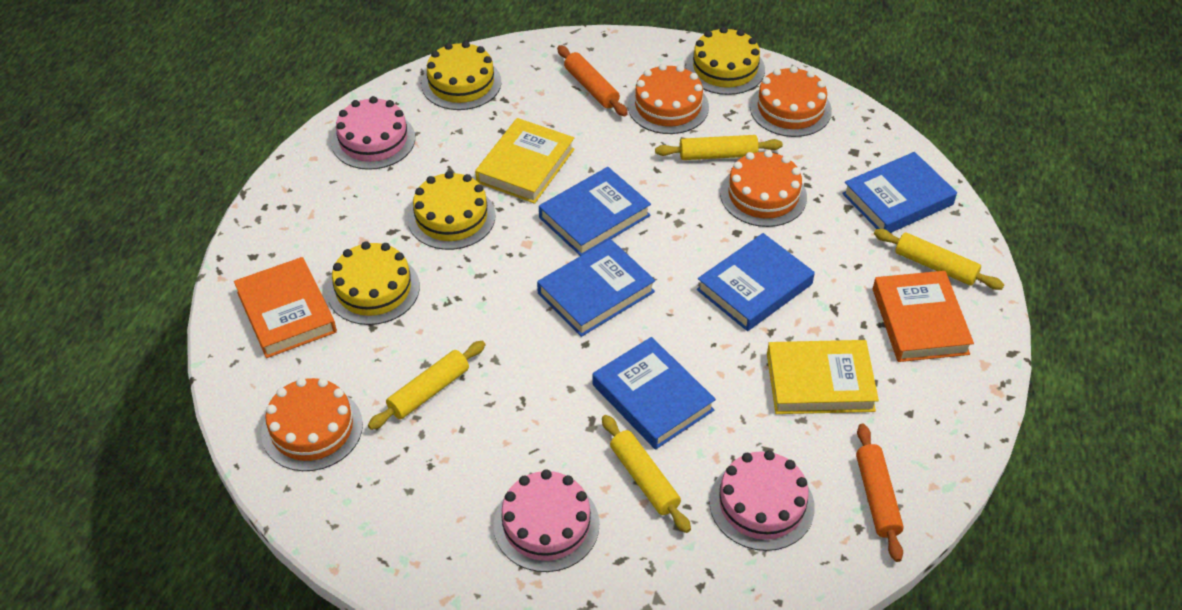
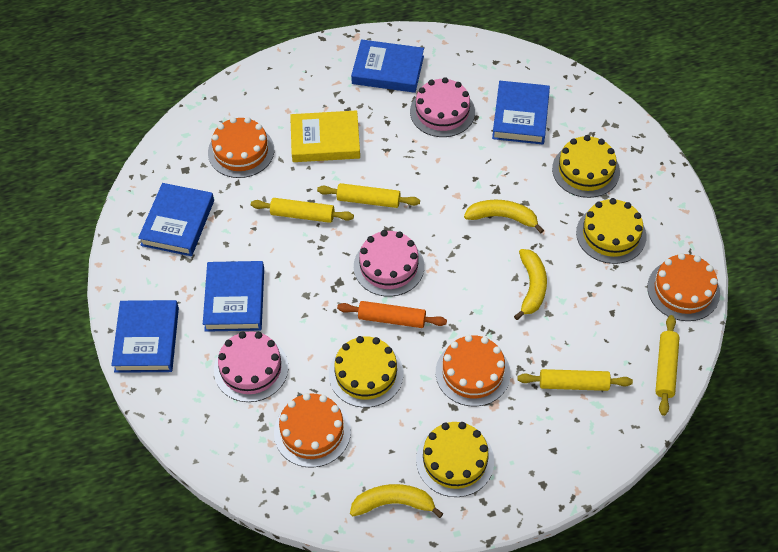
orange book: 2 -> 0
orange rolling pin: 2 -> 1
yellow banana: 0 -> 3
yellow book: 2 -> 1

